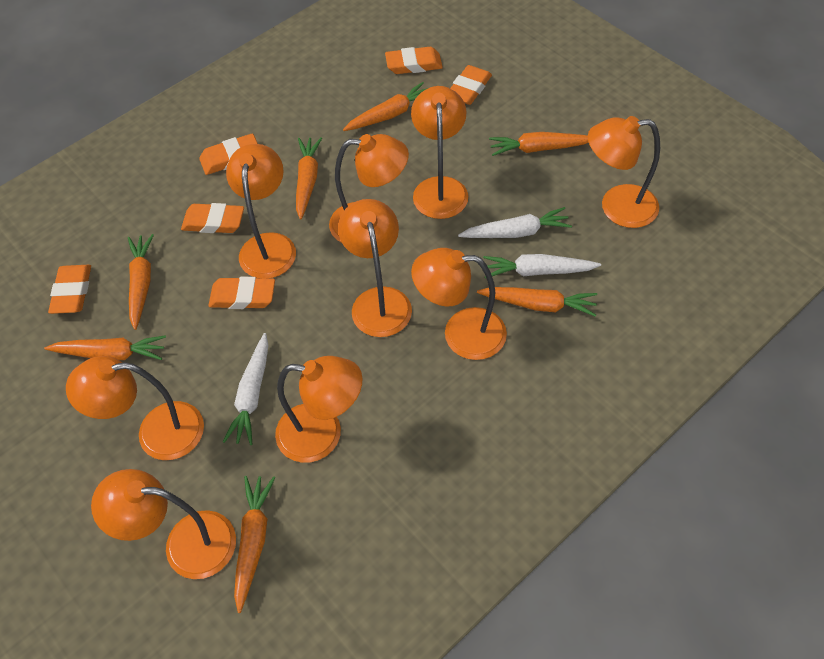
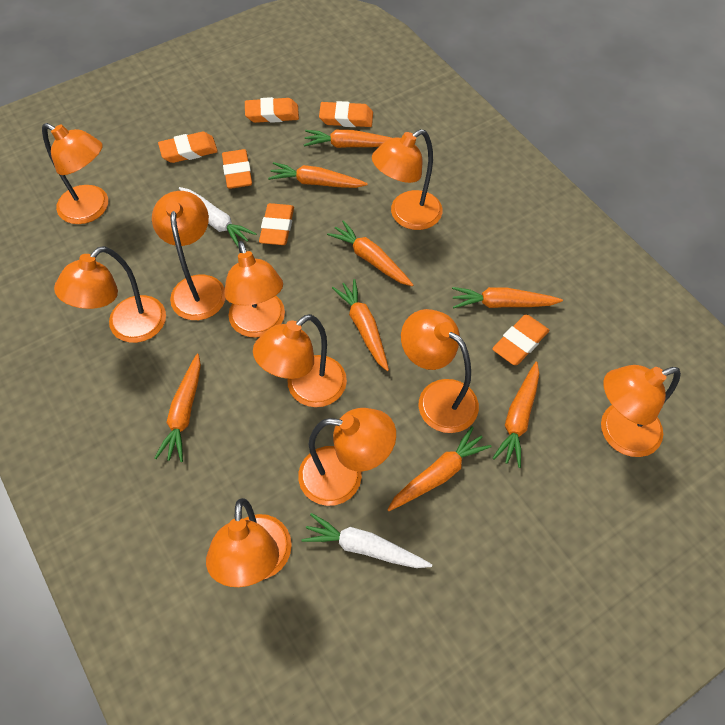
orange carrot: 7 -> 8
orange lamp: 9 -> 10
white carrot: 3 -> 2

